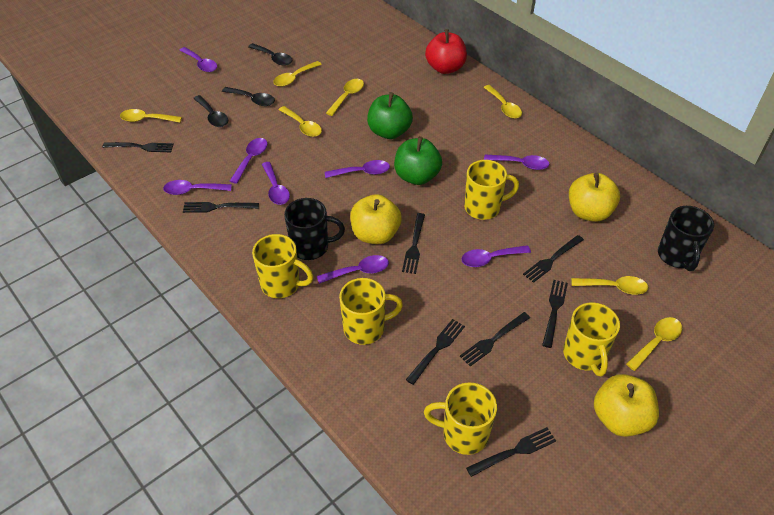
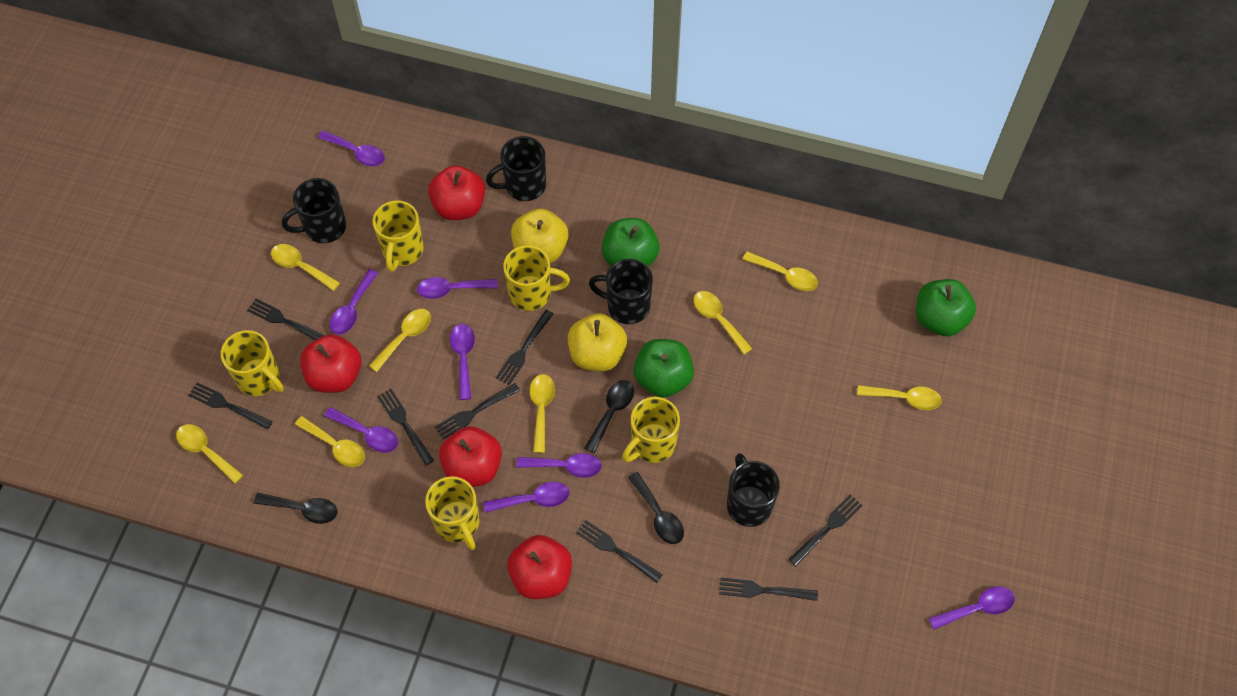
black mug: 2 -> 4
green apple: 2 -> 3
red apple: 1 -> 4
yellow apple: 3 -> 2
yellow spoon: 7 -> 8

